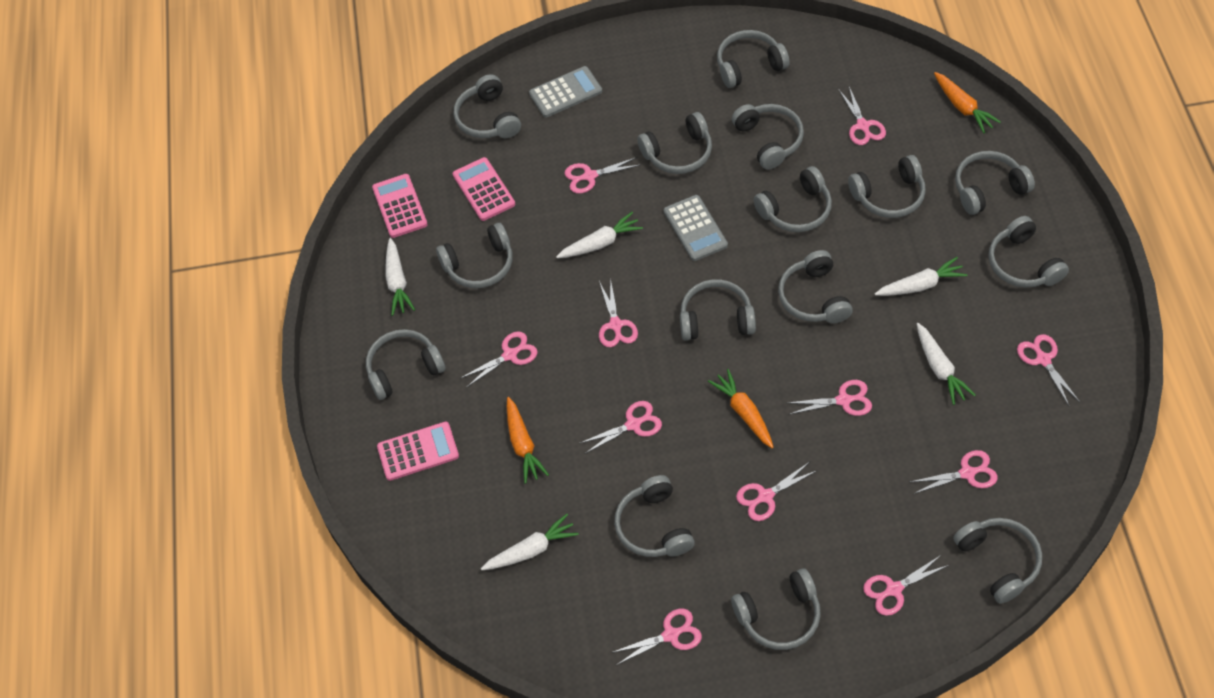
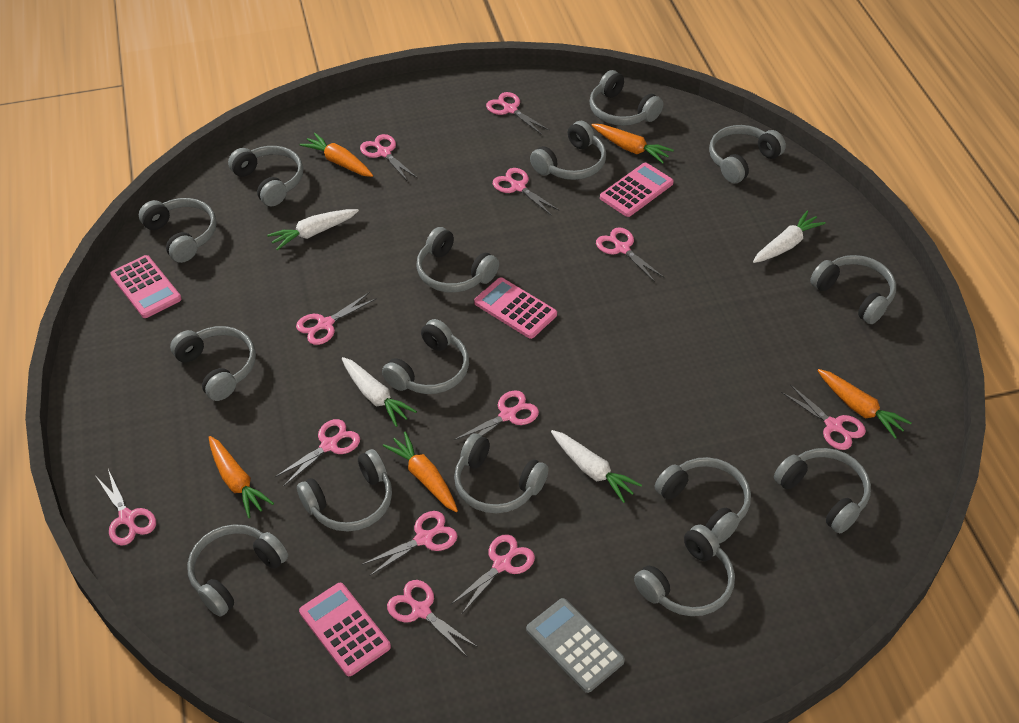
grey calculator: 2 -> 1
orange carrot: 3 -> 5
pink calculator: 3 -> 4
pink scissors: 11 -> 12
white carrot: 5 -> 4

